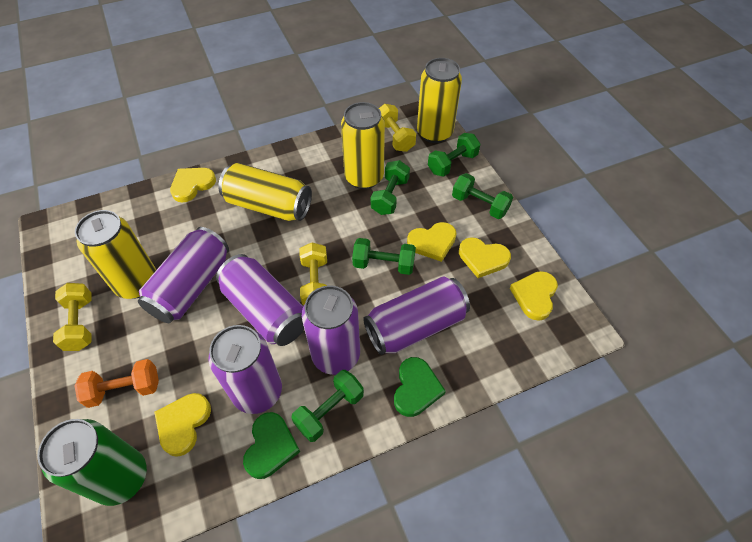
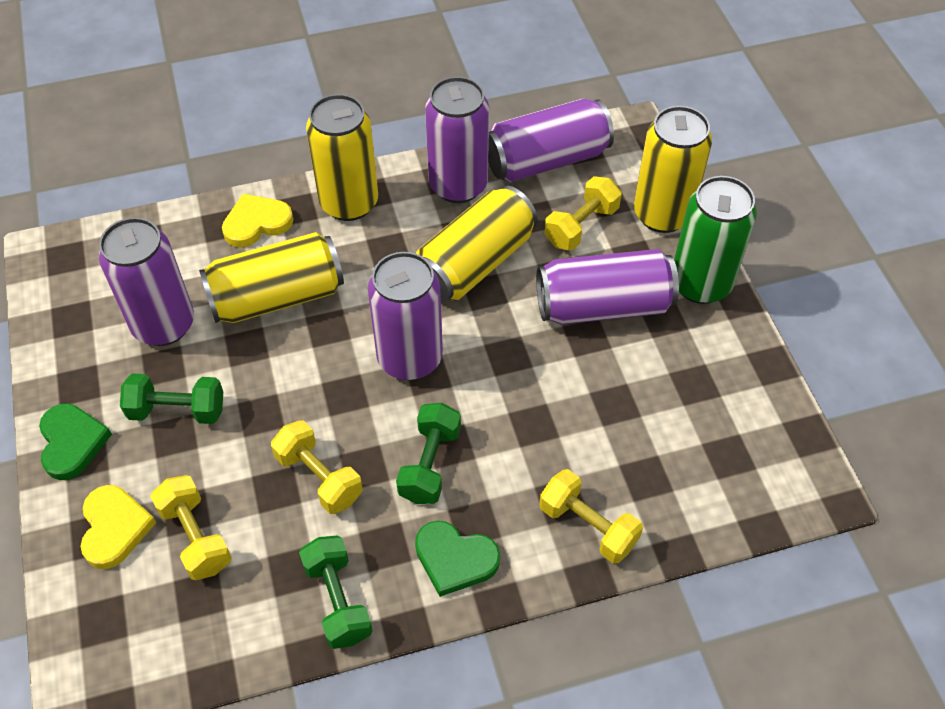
green dumbbell: 5 -> 3
orange dumbbell: 1 -> 0
yellow dumbbell: 3 -> 4
yellow heart: 5 -> 2

